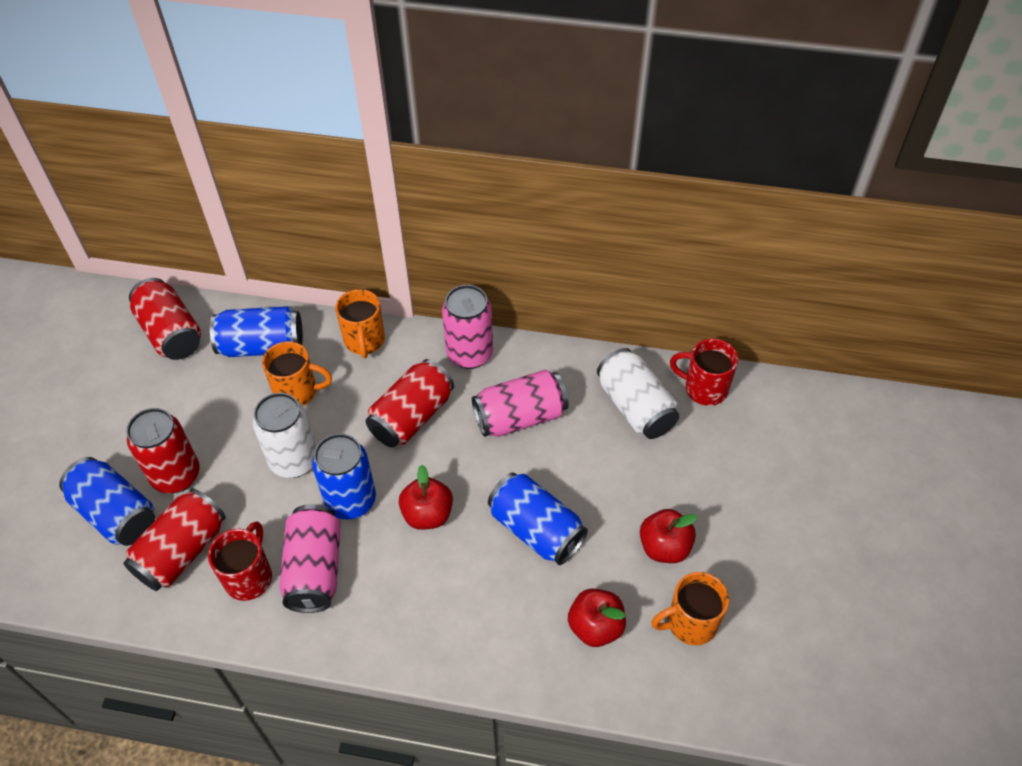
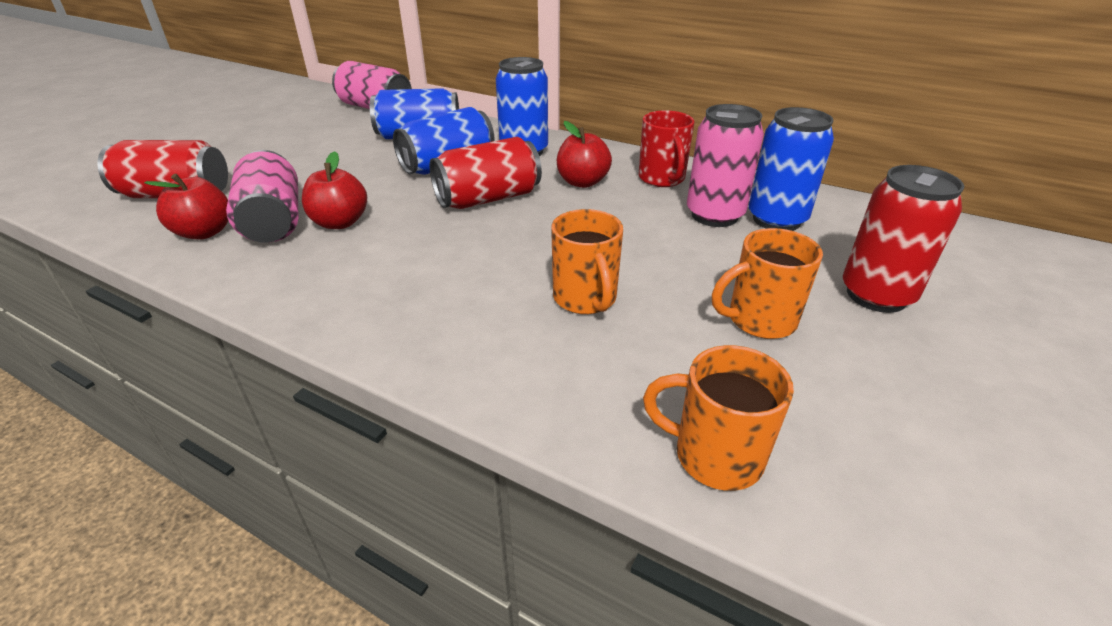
red can: 4 -> 3
red mug: 2 -> 1
white can: 2 -> 0

